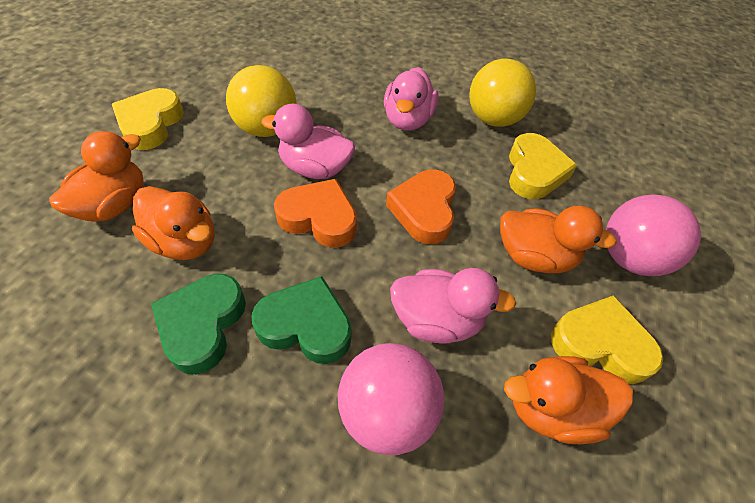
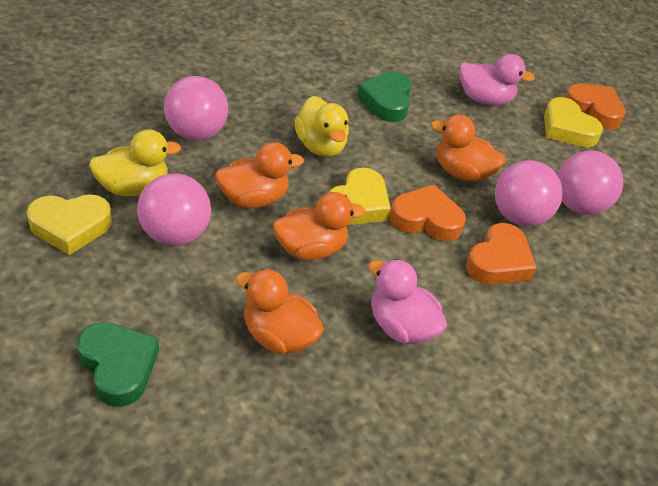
orange heart: 2 -> 3
pink ball: 2 -> 4
pink duck: 3 -> 2
yellow ball: 2 -> 0
yellow duck: 0 -> 2

